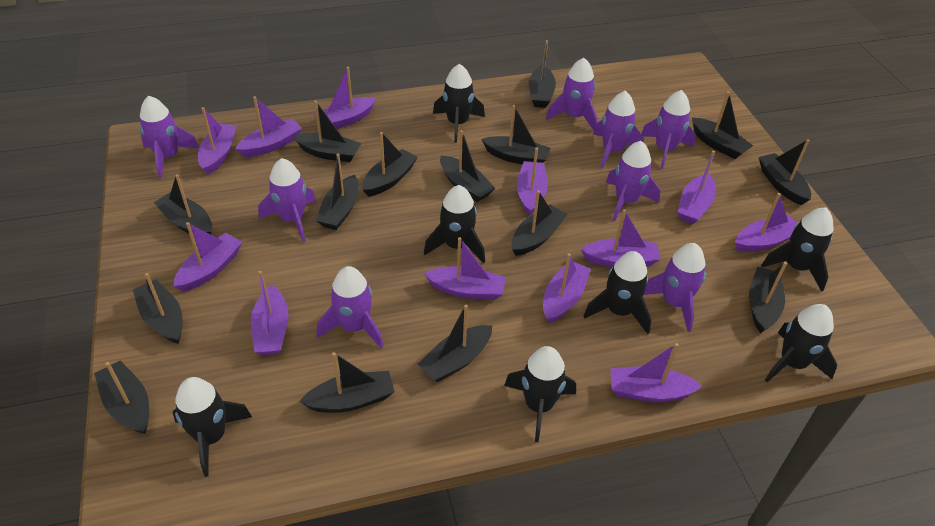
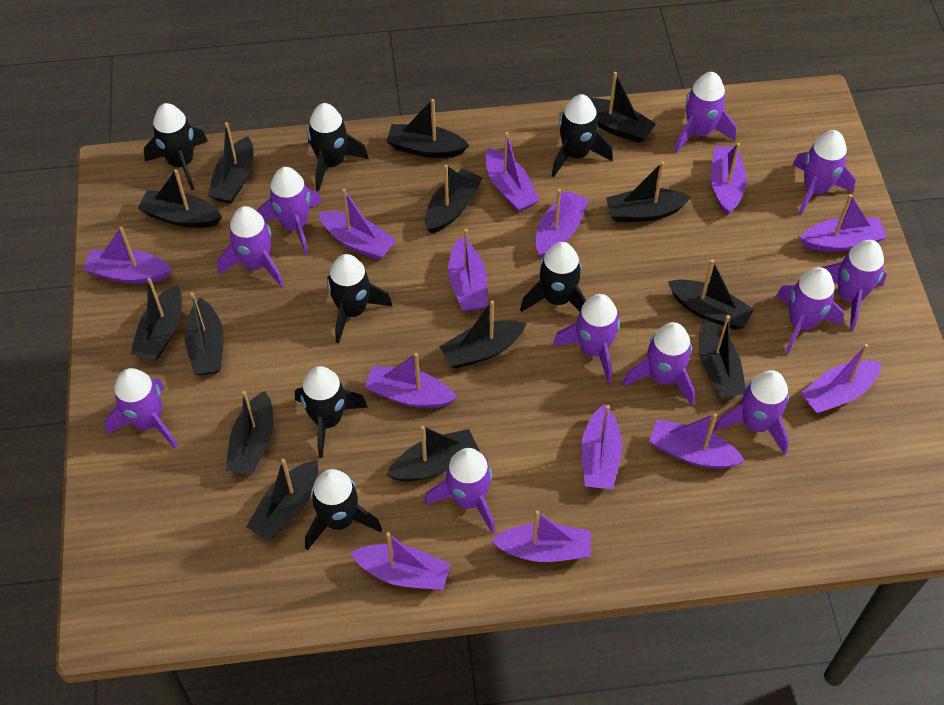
black boat: 15 -> 14
purple boat: 12 -> 13
purple rocket: 8 -> 11

